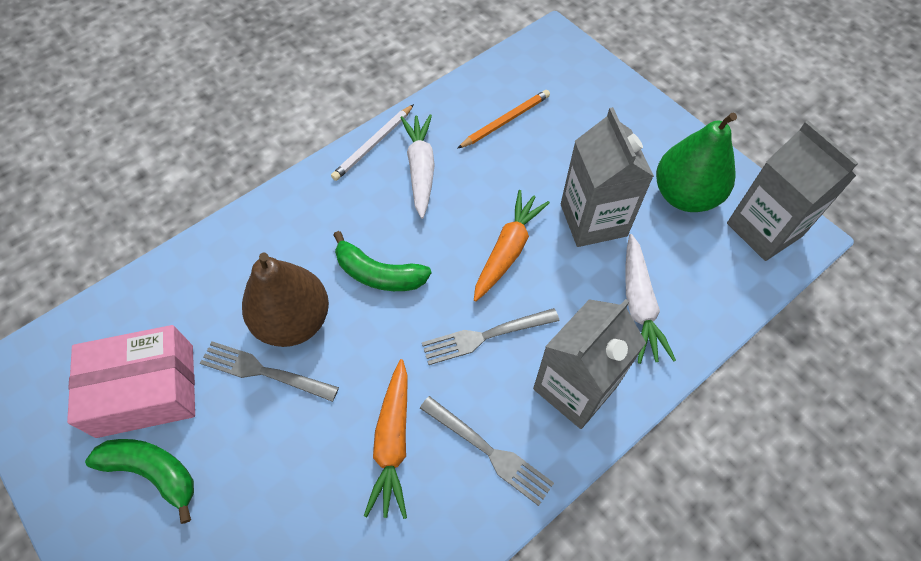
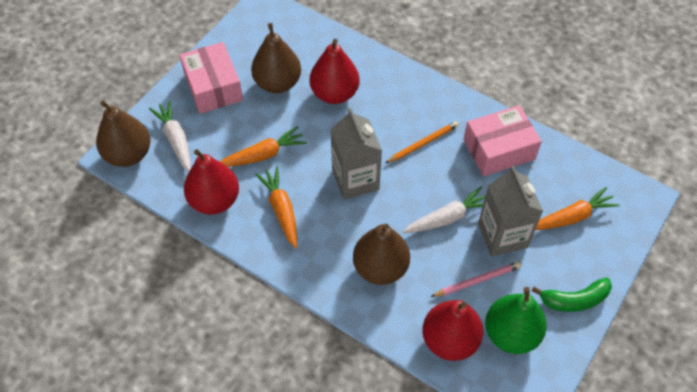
brown pear: 1 -> 3
green banana: 2 -> 1
grey carton: 3 -> 2
grey fork: 3 -> 0
orange carrot: 2 -> 3
pink box: 1 -> 2
pink pencil: 0 -> 1
red pear: 0 -> 3
white pencil: 1 -> 0

